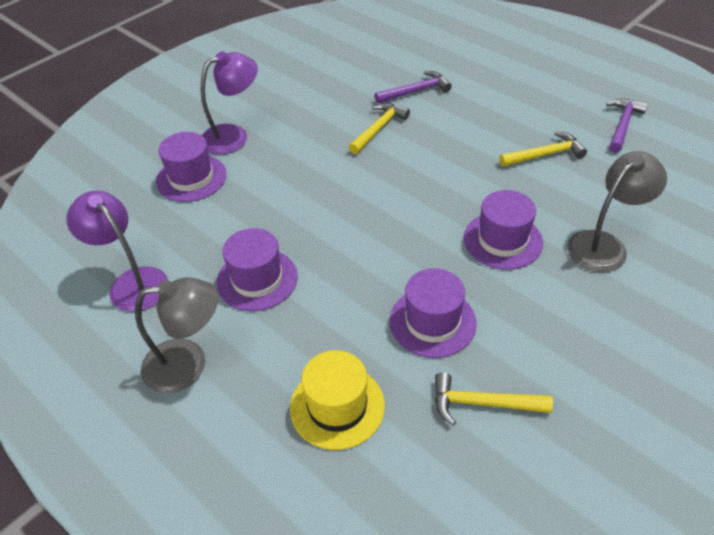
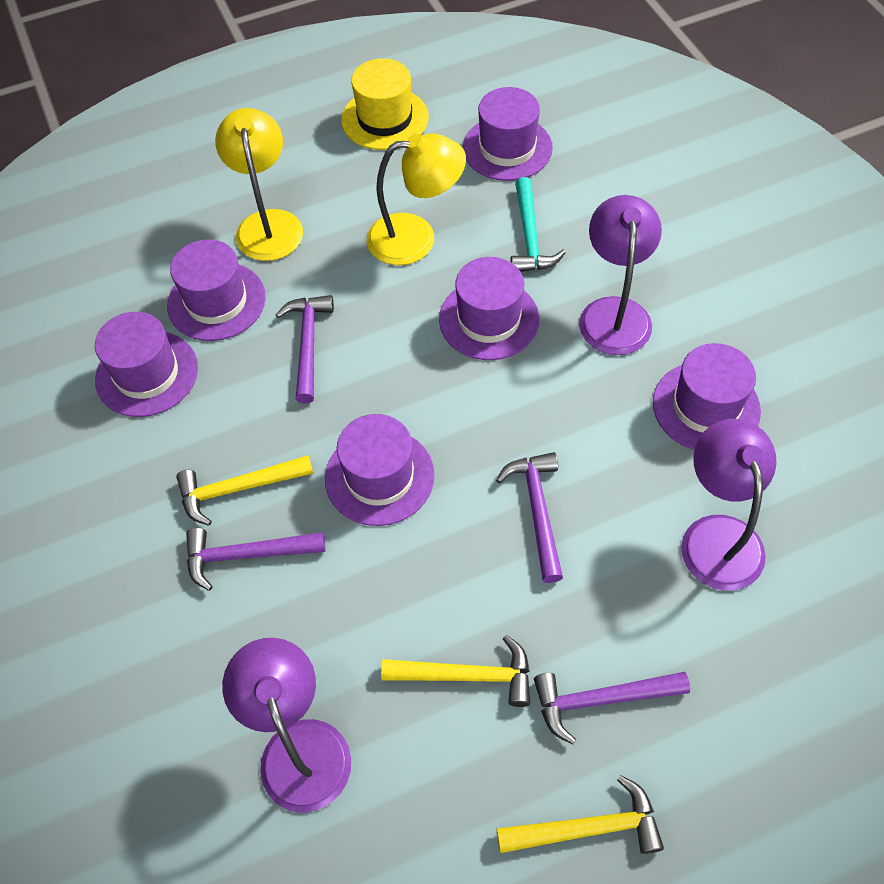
grey lamp: 2 -> 0
purple hammer: 2 -> 4
purple hat: 4 -> 6
purple lamp: 2 -> 3
turquoise hammer: 0 -> 1
yellow lamp: 0 -> 2

